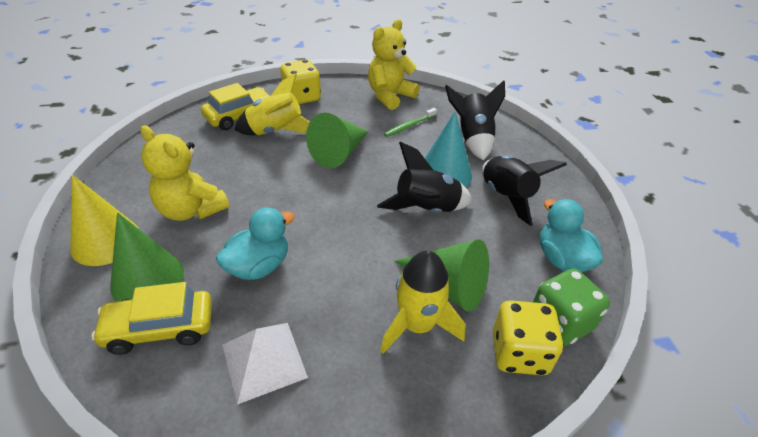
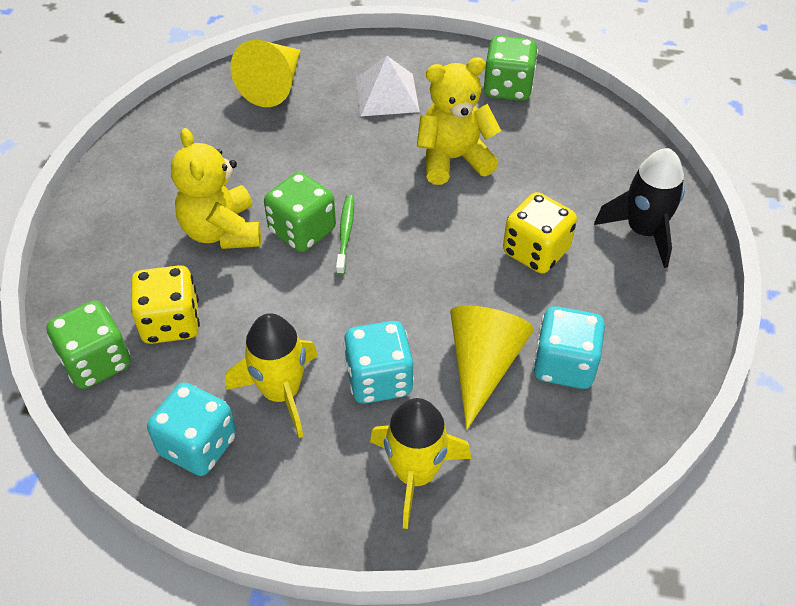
black rocket: 3 -> 1
green cone: 3 -> 0
green dice: 1 -> 3
turquoise cone: 1 -> 0
turquoise dice: 0 -> 3
turquoise duck: 2 -> 0
yellow car: 2 -> 0
yellow cone: 1 -> 2

